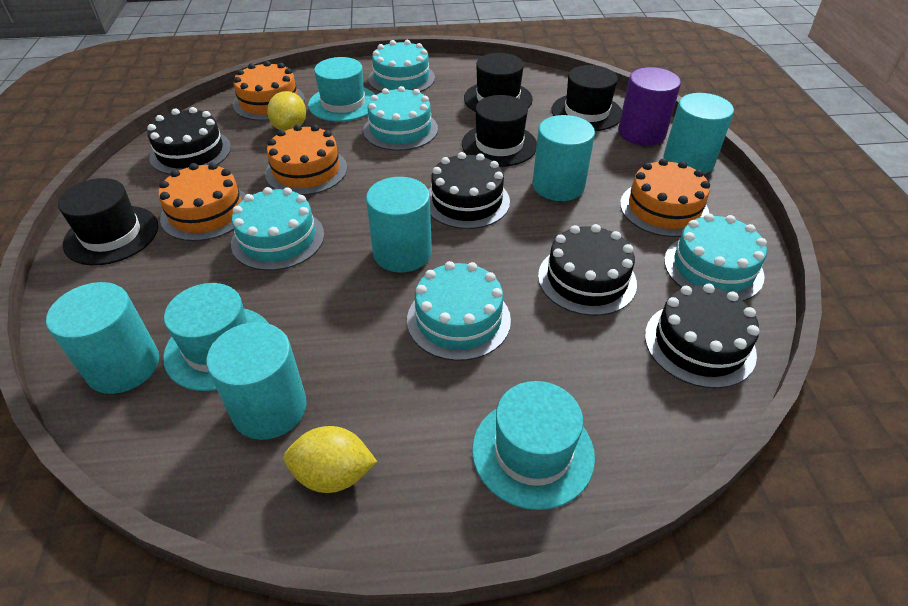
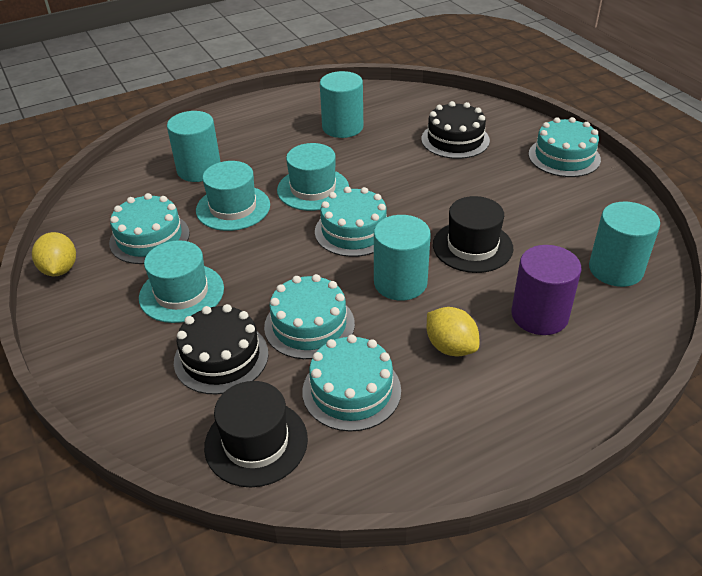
black cake: 4 -> 2
black hat: 4 -> 2
orange cake: 4 -> 0
turquoise cylinder: 5 -> 4

